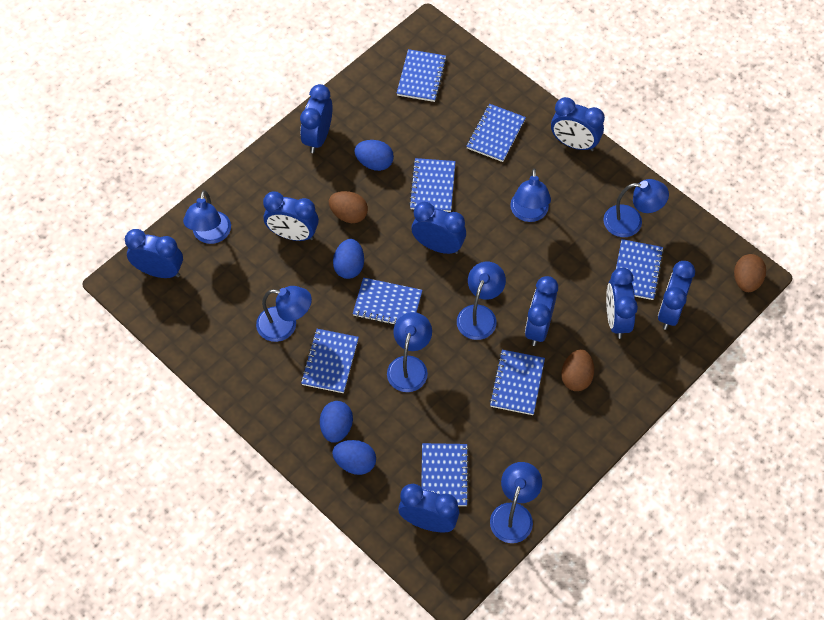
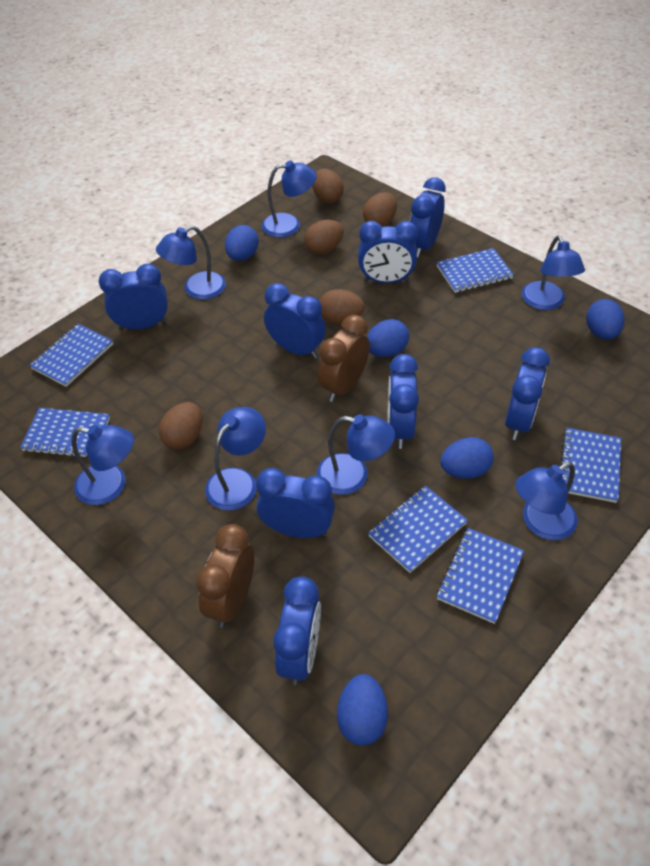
blue clock: 9 -> 8
blue egg: 4 -> 5
blue notebook: 8 -> 6
brown clock: 0 -> 2
brown egg: 3 -> 5

